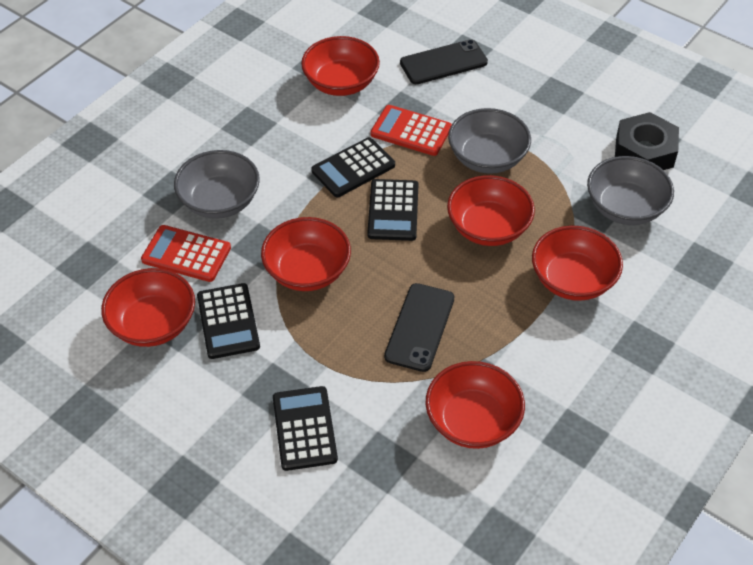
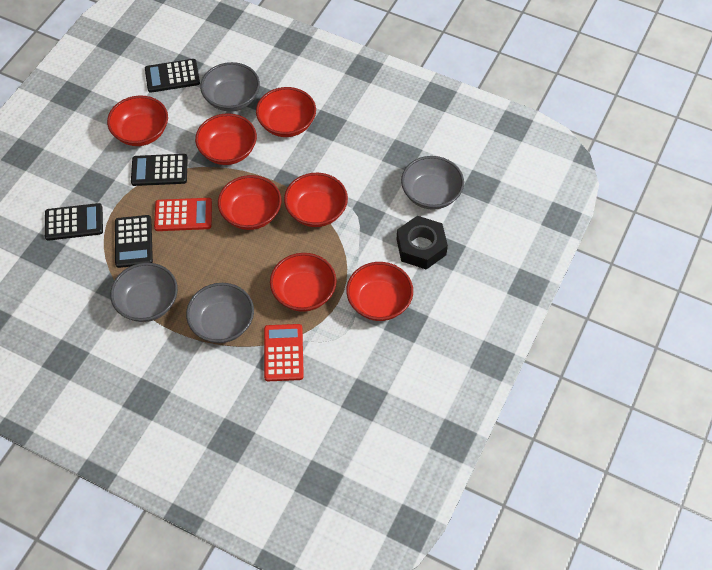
black phone: 2 -> 0
grey bowl: 3 -> 4
red bowl: 6 -> 7

